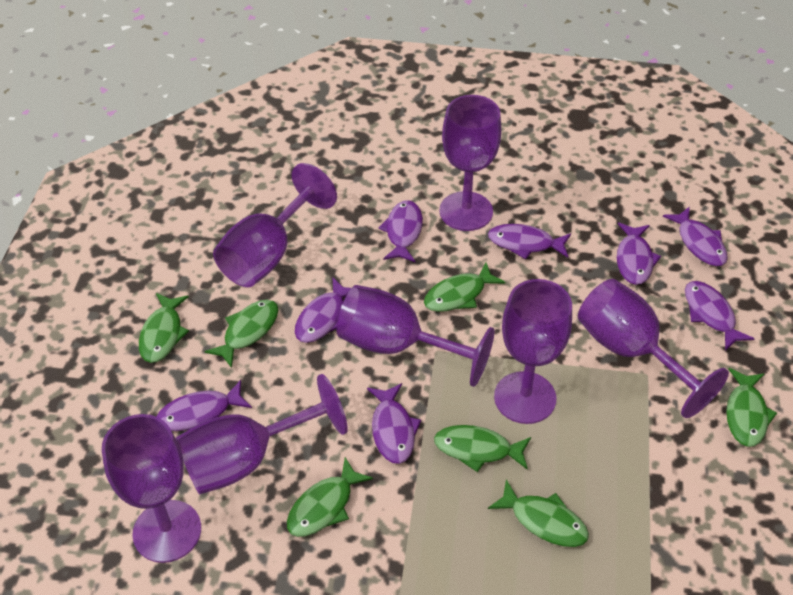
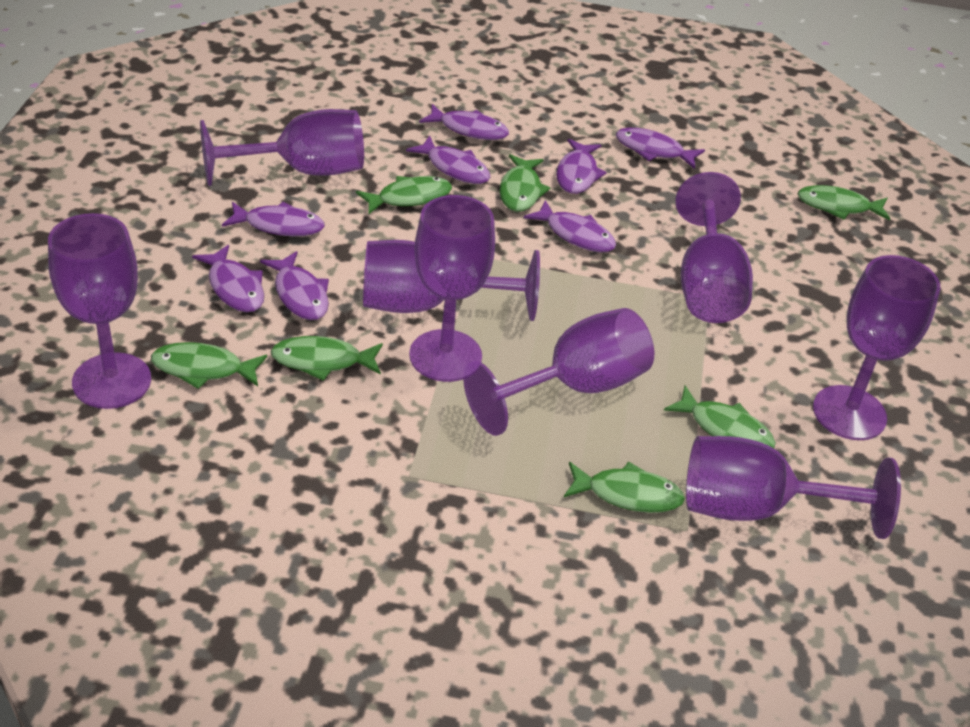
purple goblet: 7 -> 8

